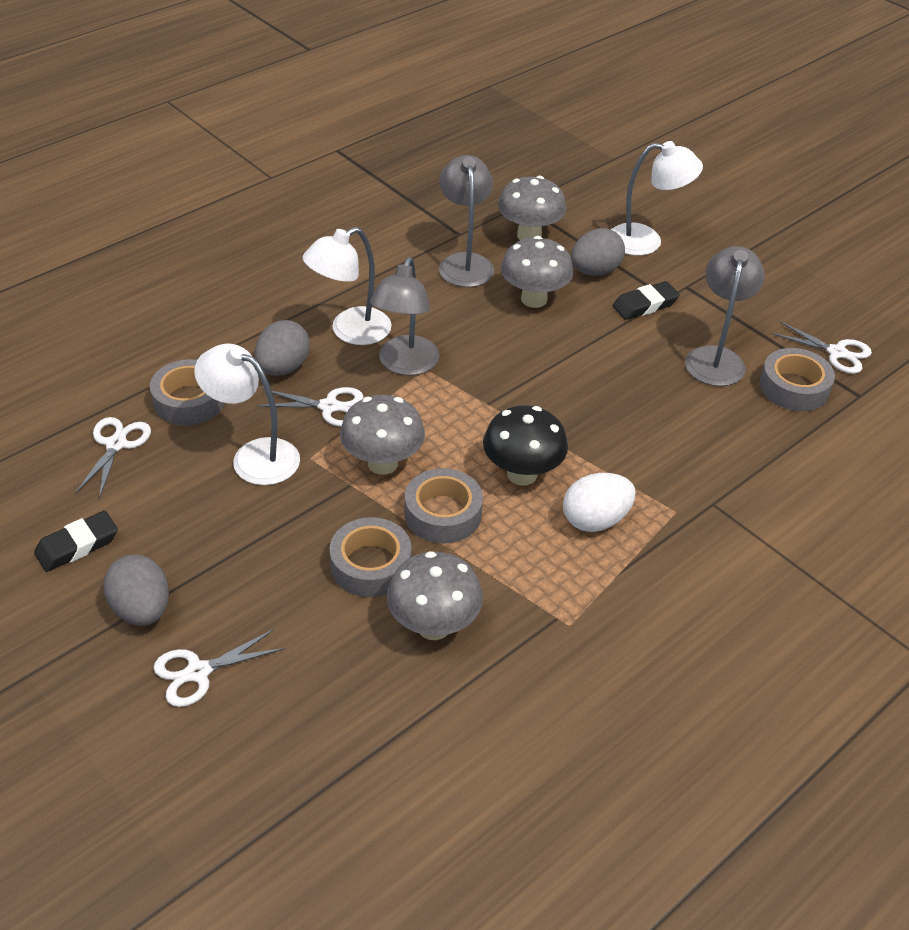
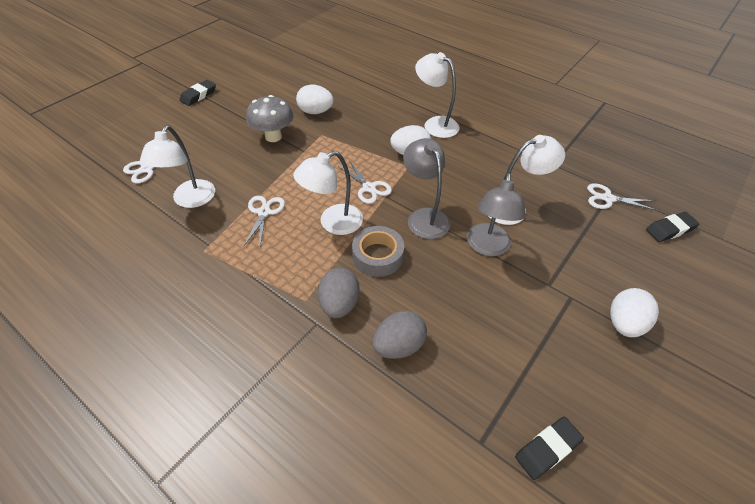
black eraser: 2 -> 3
black mushroom: 1 -> 0
grey egg: 3 -> 2
grey lamp: 3 -> 2
grey mushroom: 4 -> 1
grey tape: 4 -> 1
white egg: 1 -> 3
white lamp: 3 -> 4

